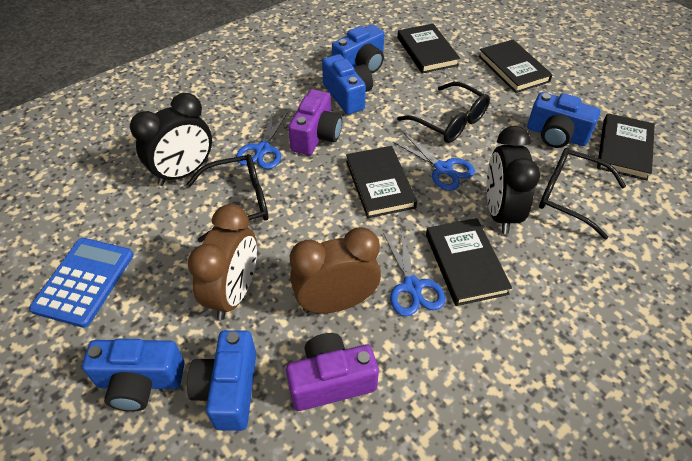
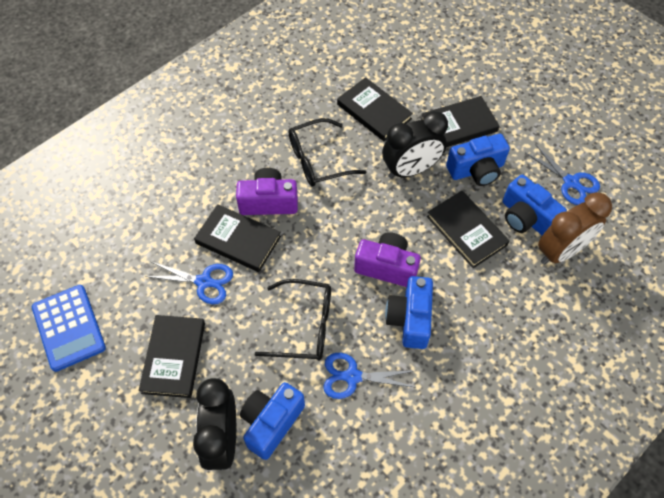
black glasses: 3 -> 2
blue camera: 5 -> 4
brown clock: 2 -> 1

